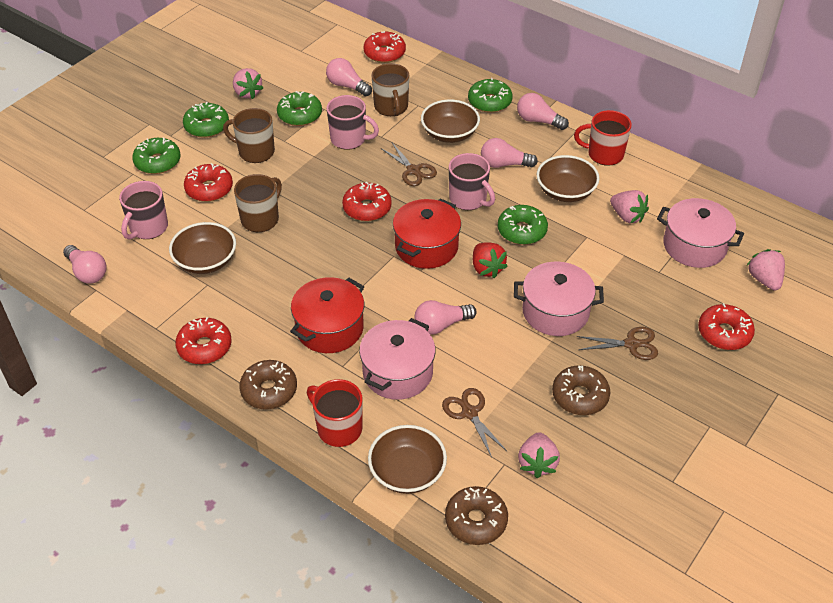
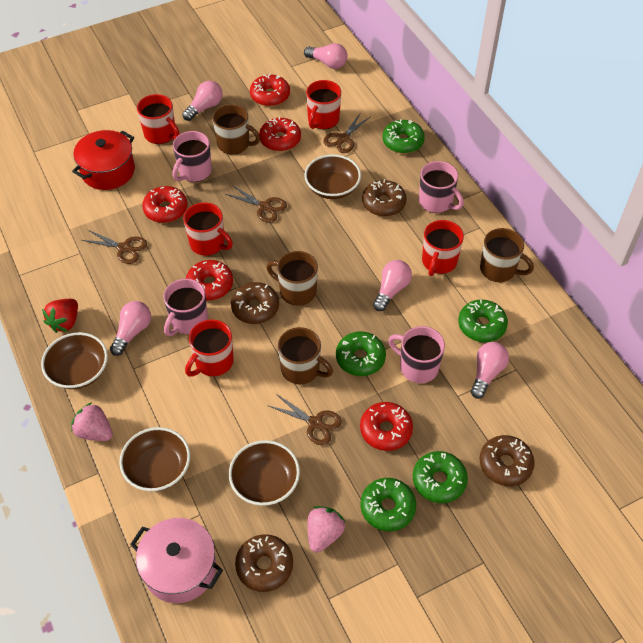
brown donut: 3 -> 4
brown mug: 3 -> 4
brown scissors: 3 -> 4
pink mug: 3 -> 4
pink pot: 3 -> 1
pink strawberry: 4 -> 2
red mug: 2 -> 5
red pot: 2 -> 1

